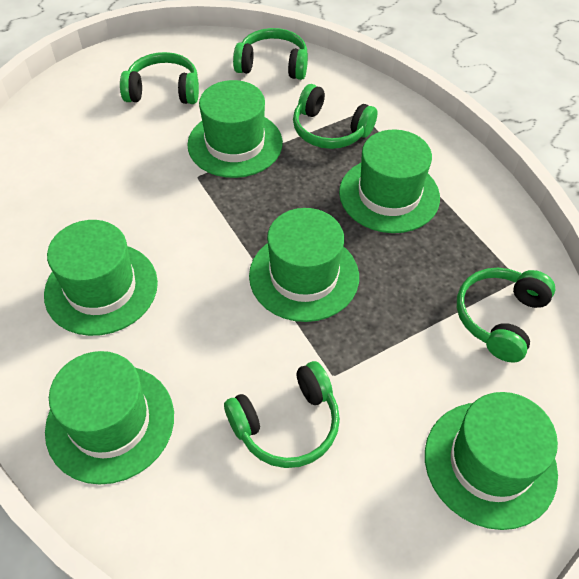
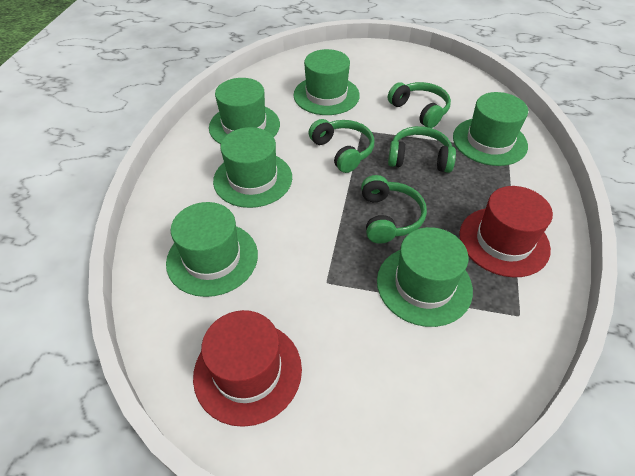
green headphones: 5 -> 4
red hat: 0 -> 2

